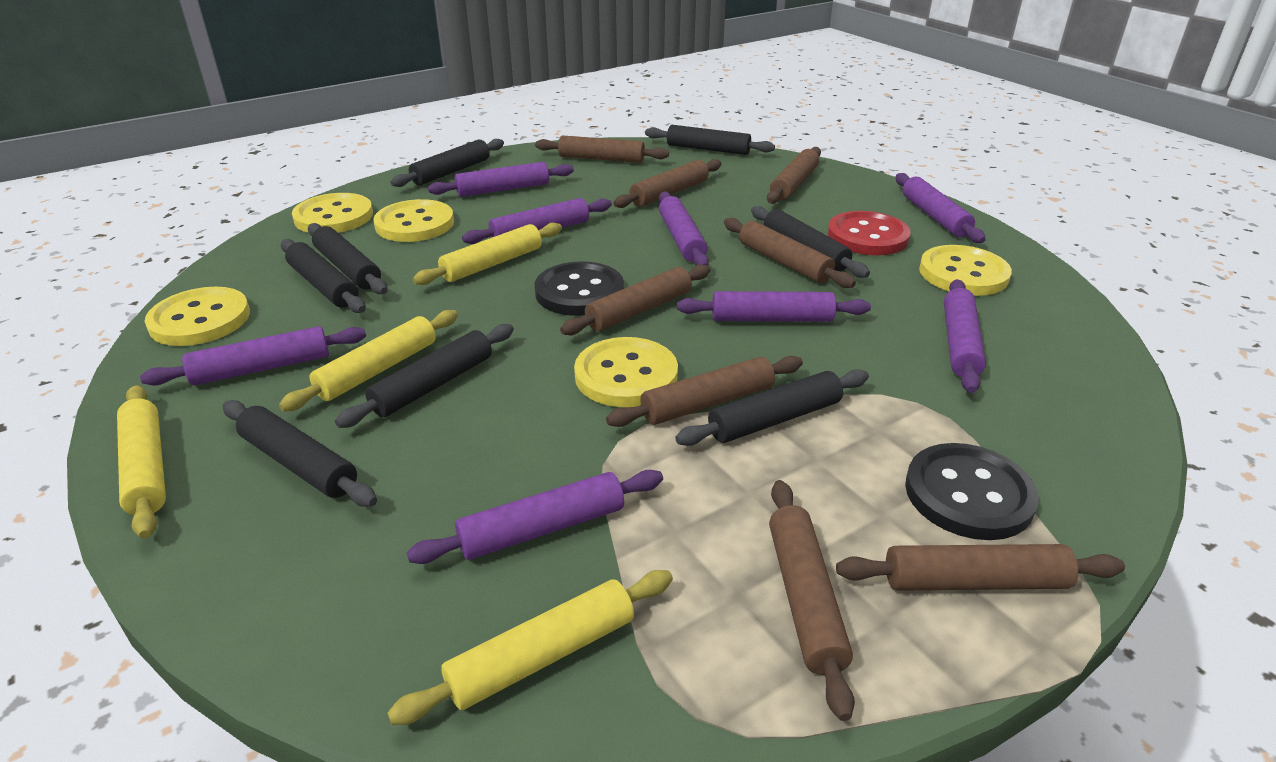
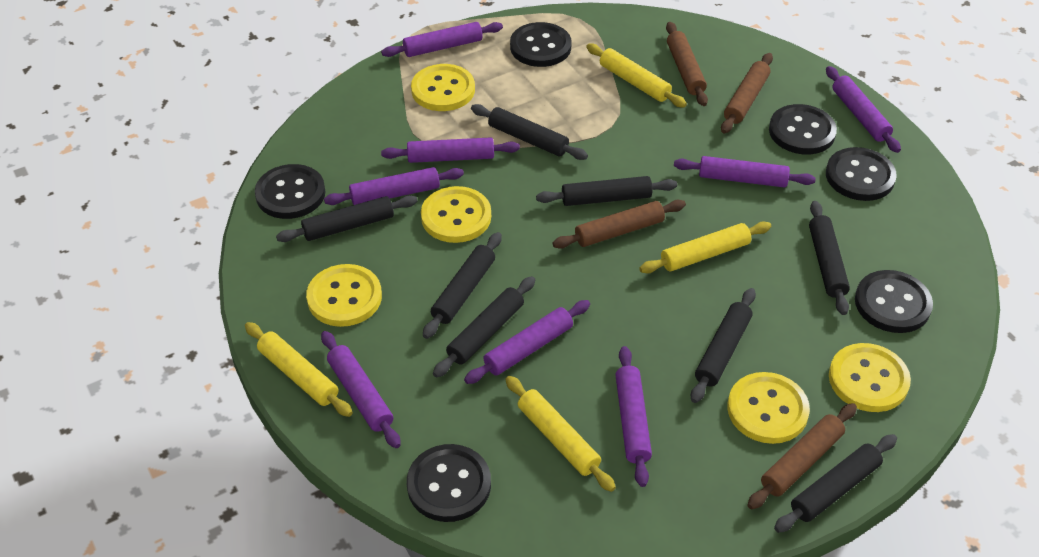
black button: 2 -> 6
brown rolling pin: 8 -> 4
red button: 1 -> 0

